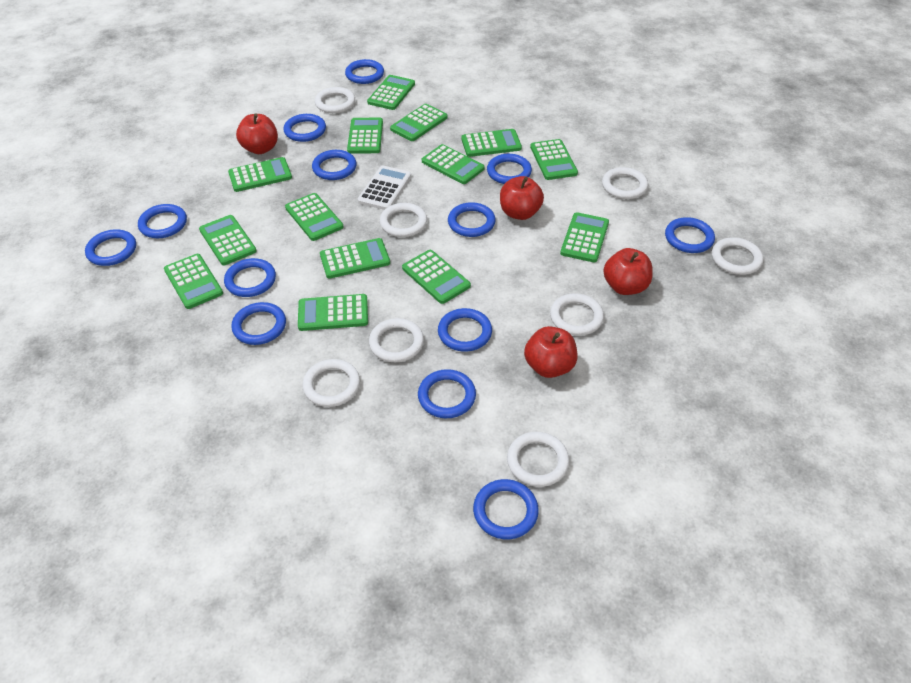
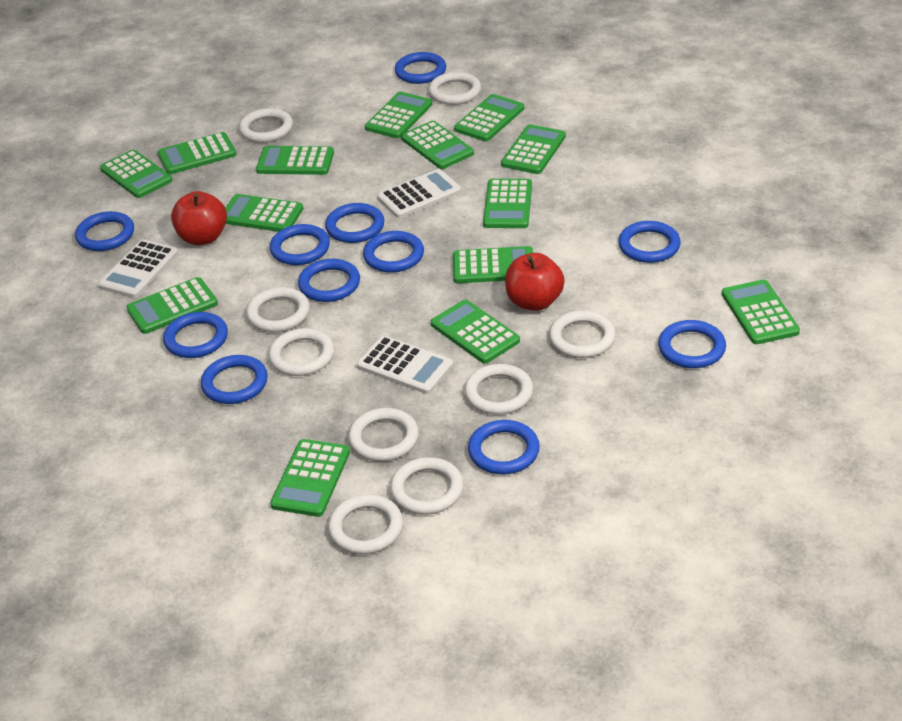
blue ring: 13 -> 11
red apple: 4 -> 2
white calculator: 1 -> 3
white ring: 8 -> 9

